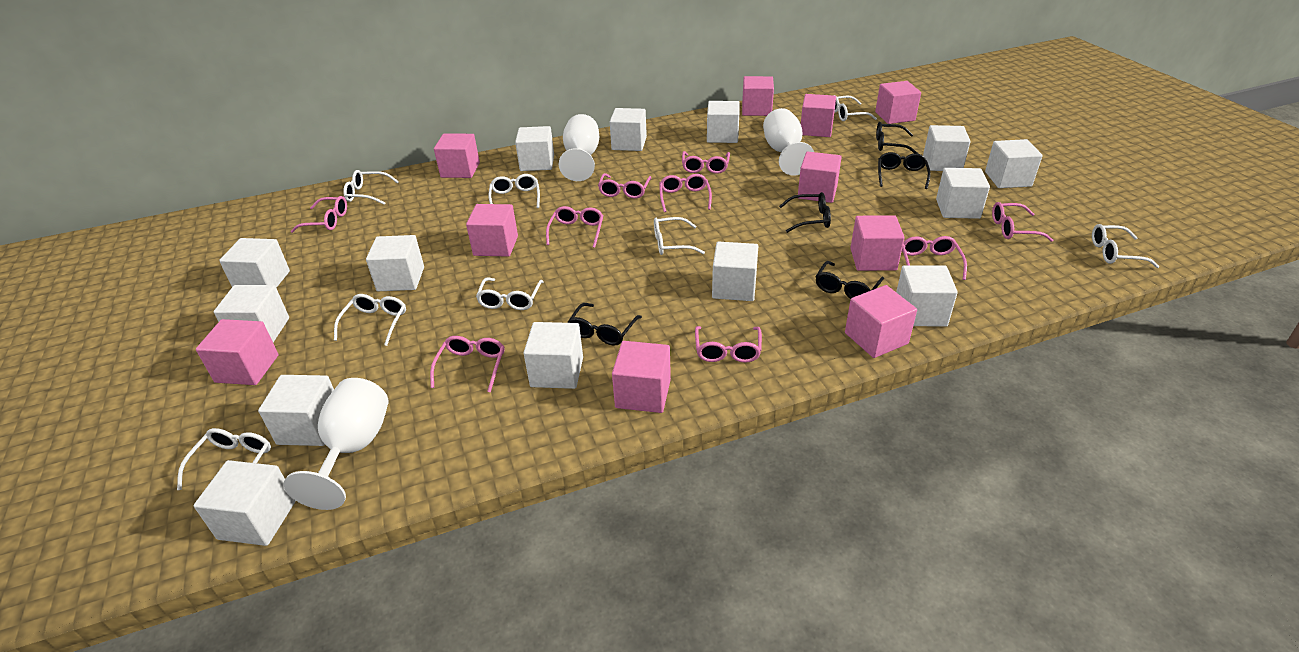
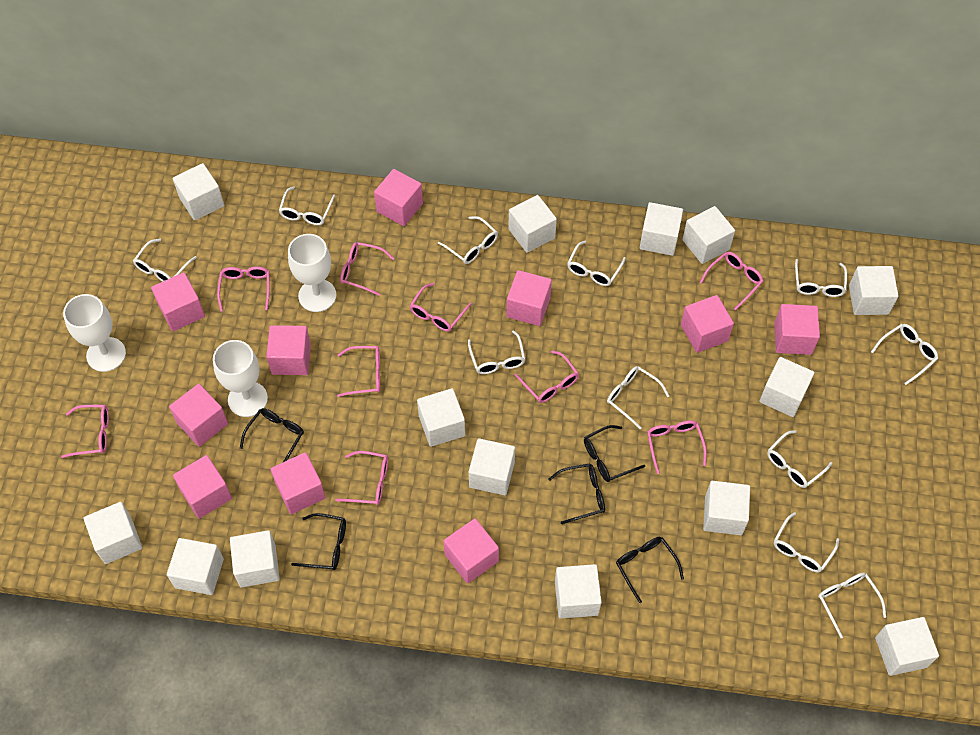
white glasses: 8 -> 11

